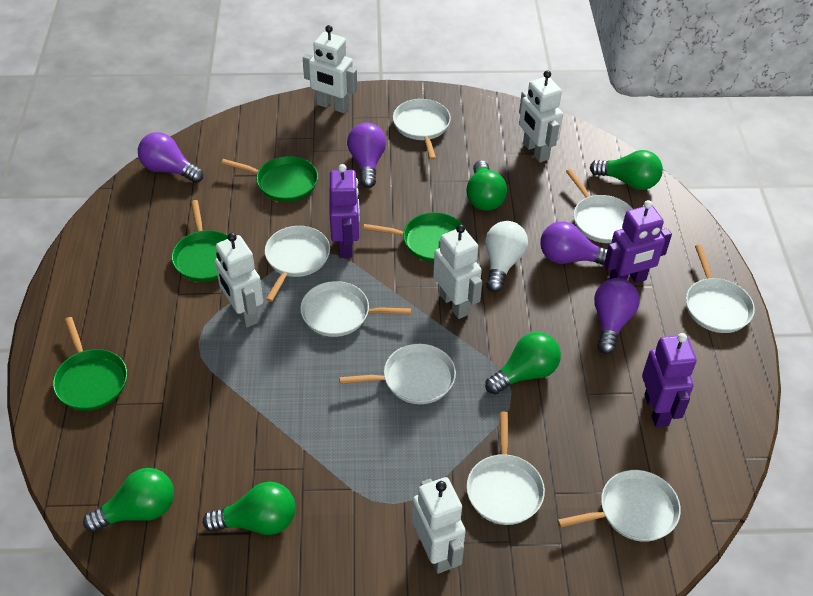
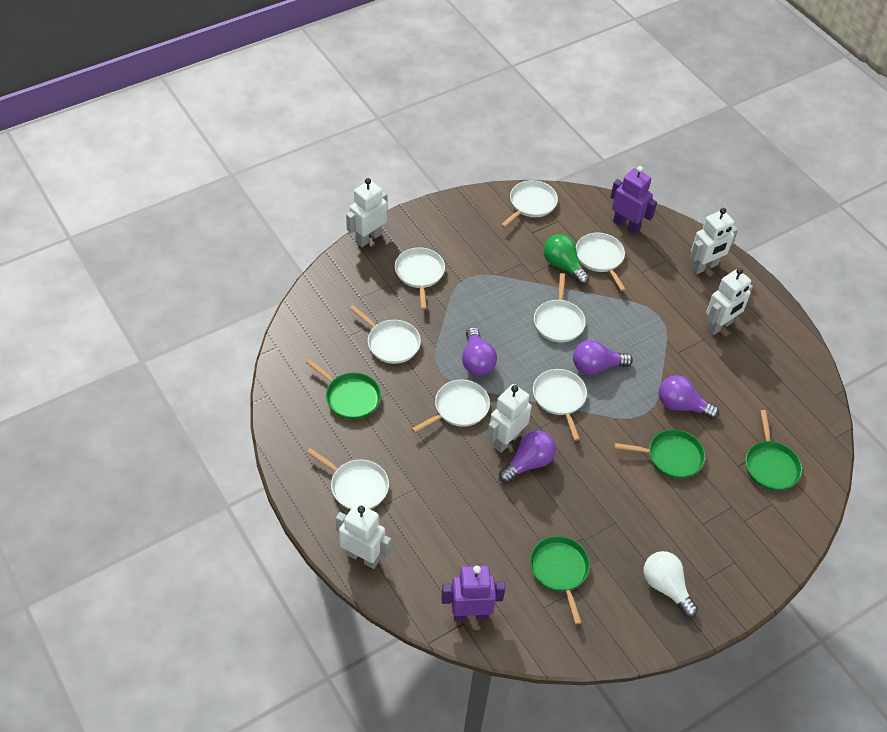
green light bulb: 5 -> 1
purple robot: 3 -> 2

